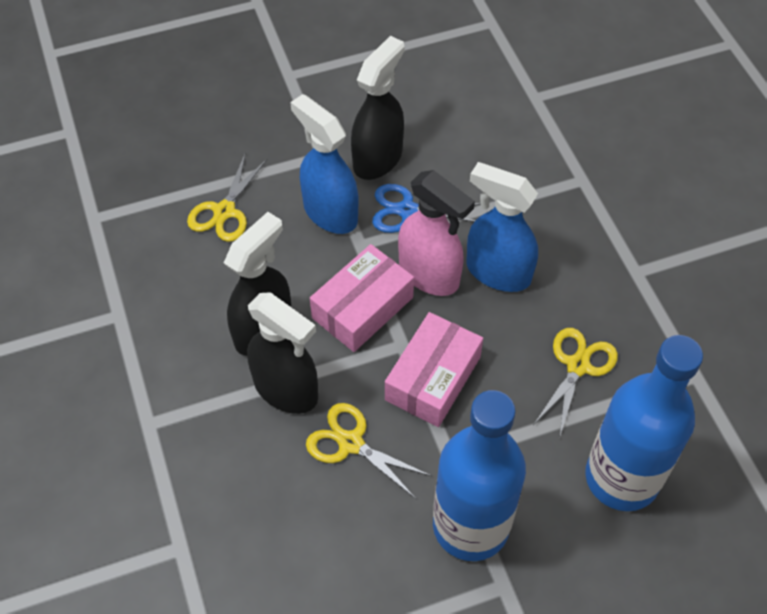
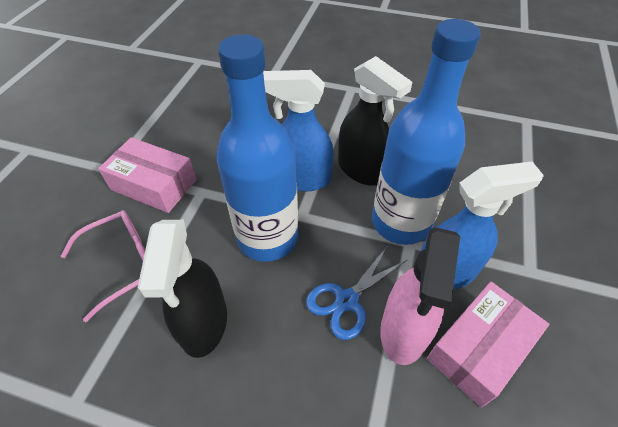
black spray bottle: 3 -> 2
pink glasses: 0 -> 1
yellow scissors: 3 -> 0

